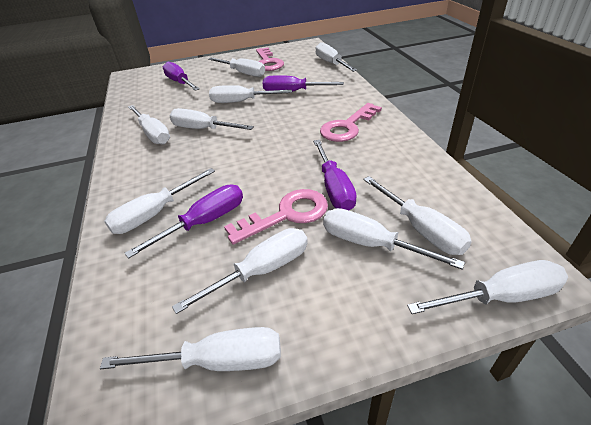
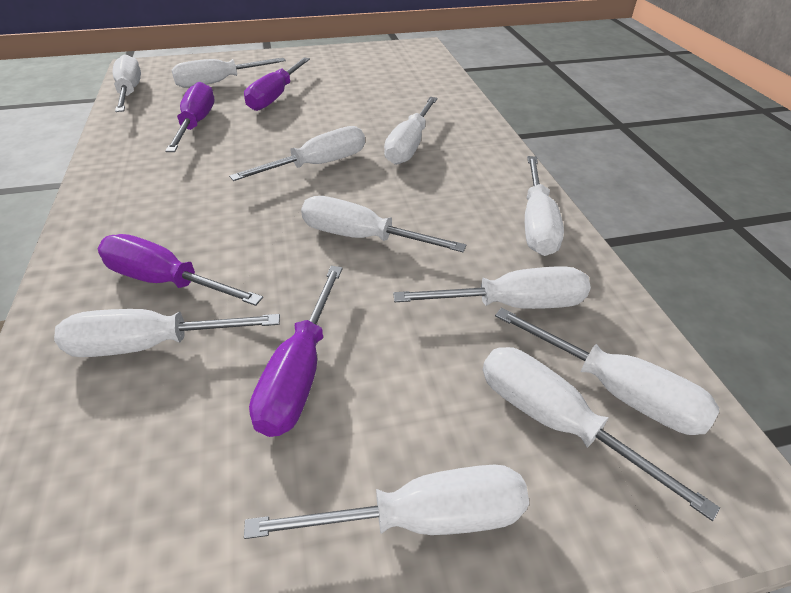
pink key: 3 -> 0

